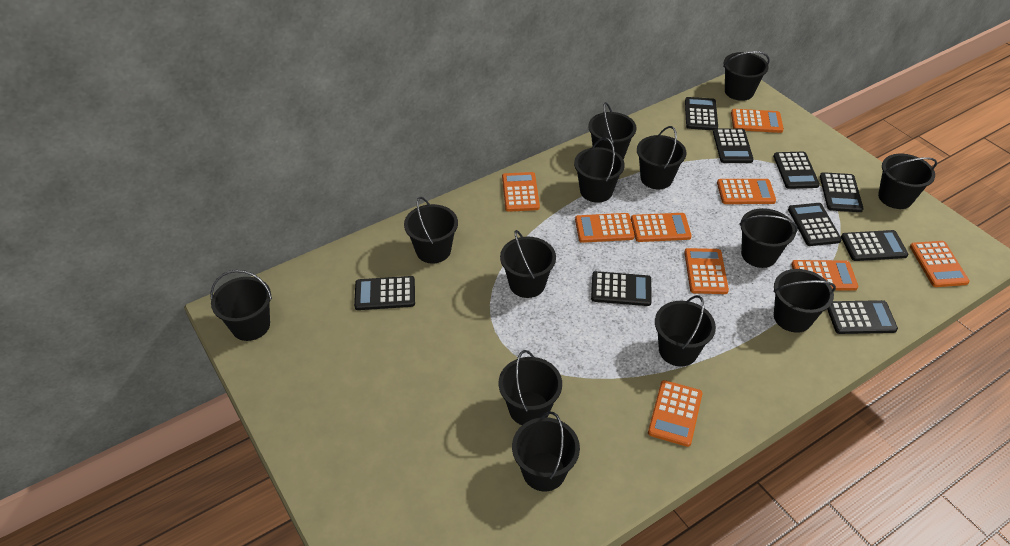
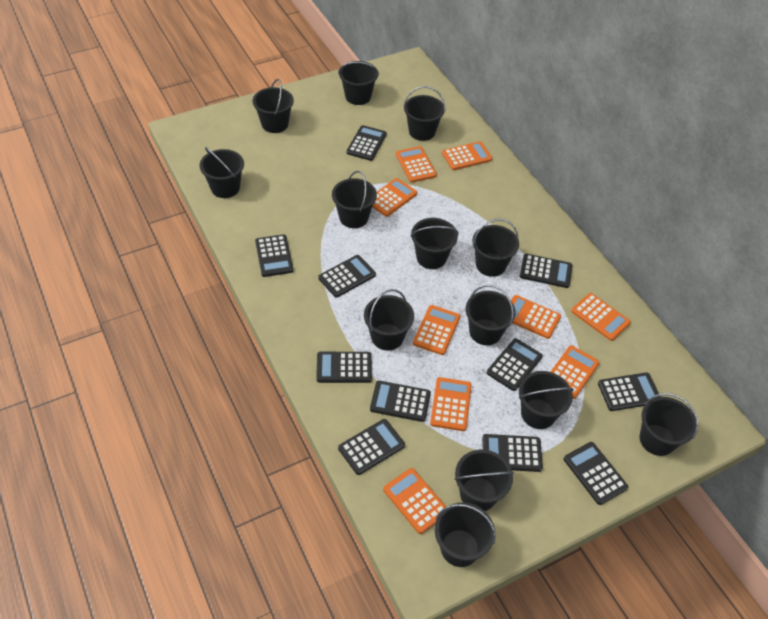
black calculator: 9 -> 11

